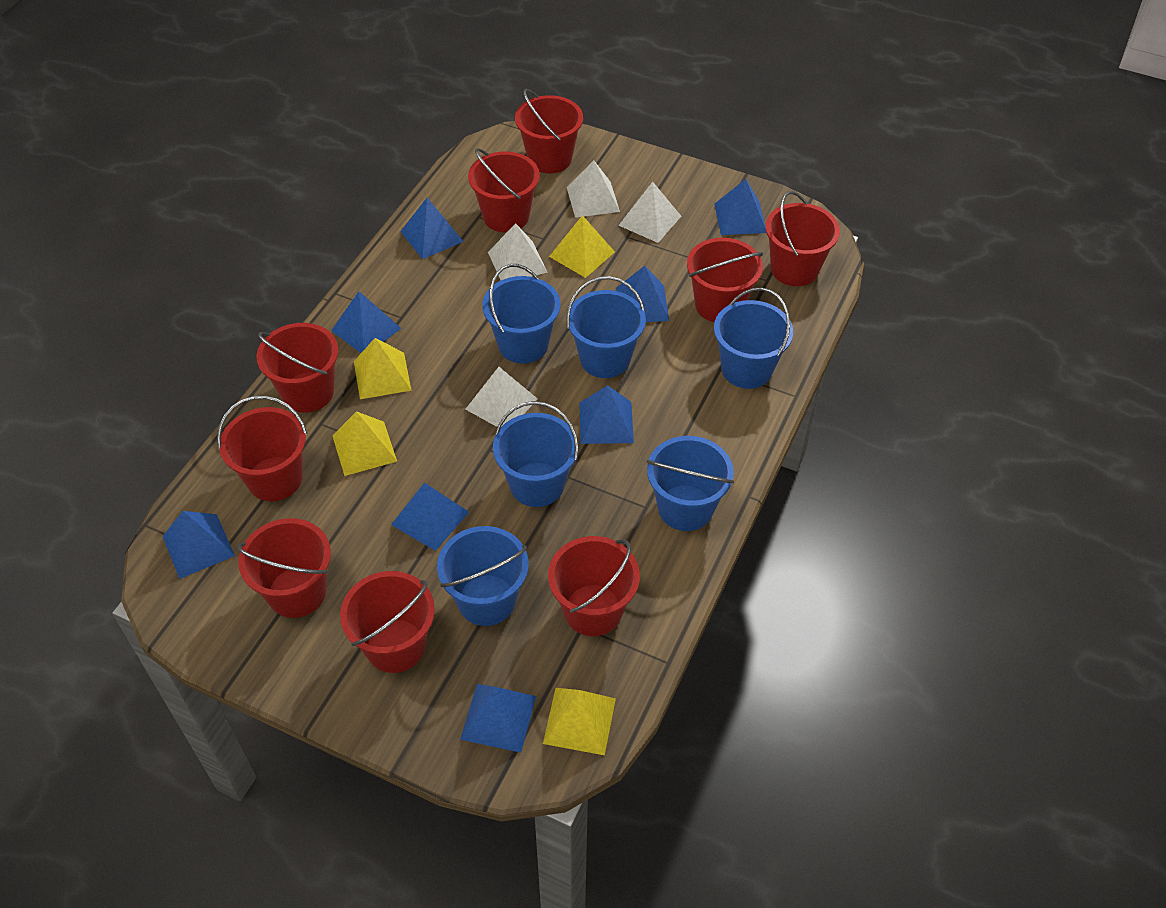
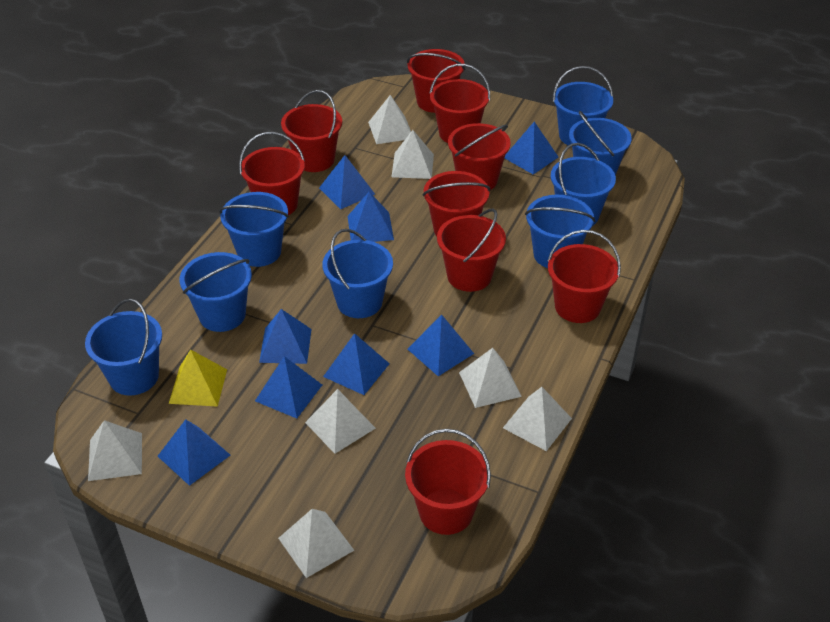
blue bucket: 6 -> 8
white pyramid: 4 -> 7
yellow pyramid: 4 -> 1

